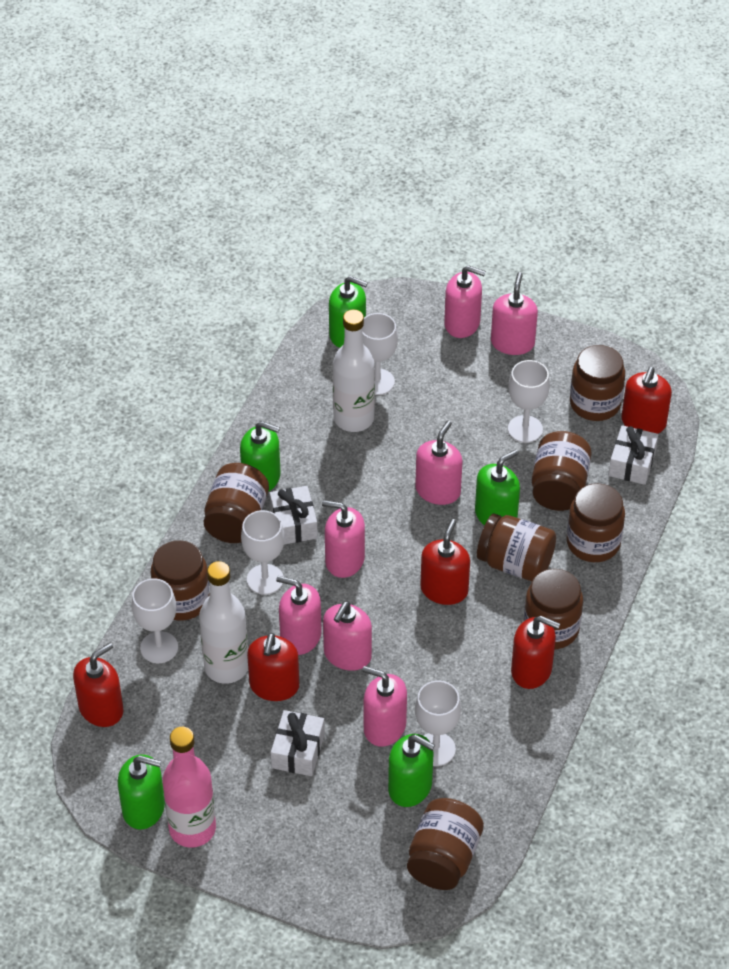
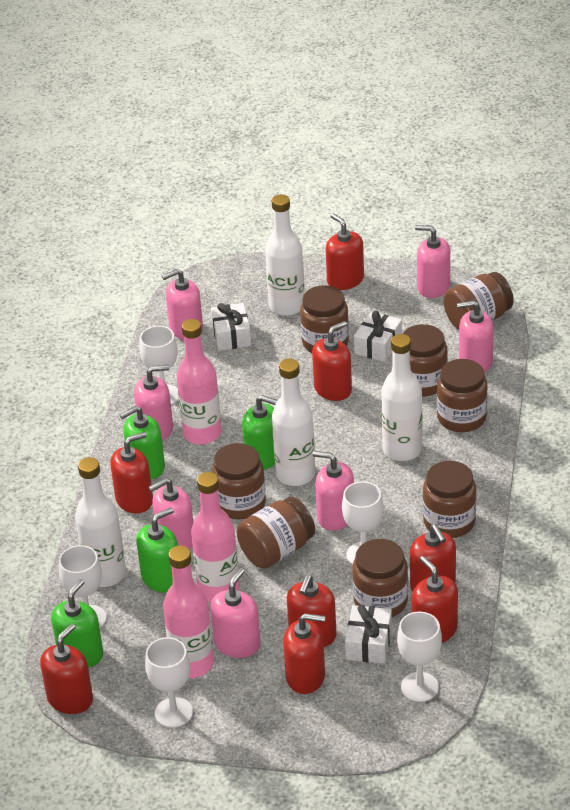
green soap dispenser: 5 -> 4
pink bottle: 1 -> 3
red soap dispenser: 5 -> 8
white bottle: 2 -> 4

